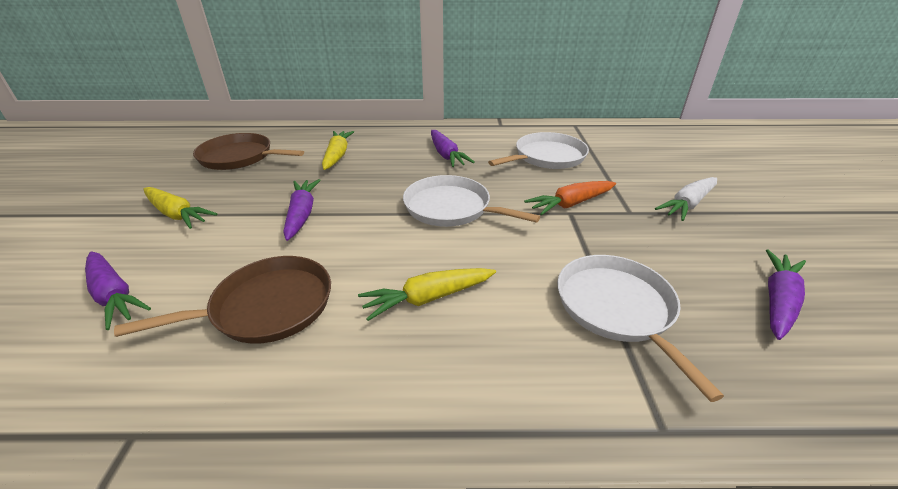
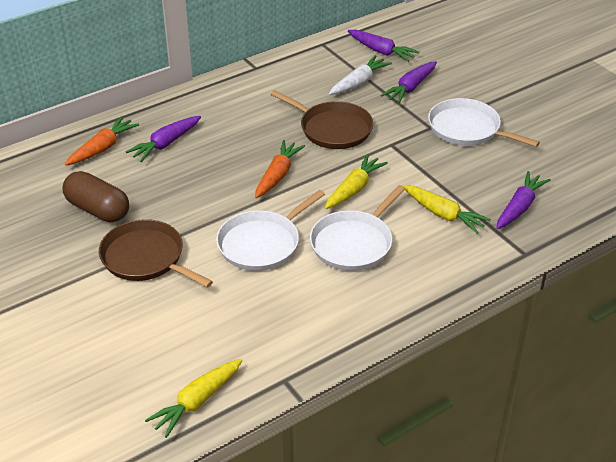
brown capsule: 0 -> 1
orange carrot: 1 -> 2

